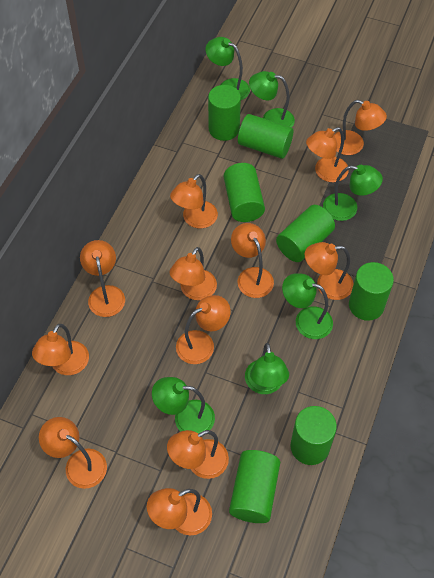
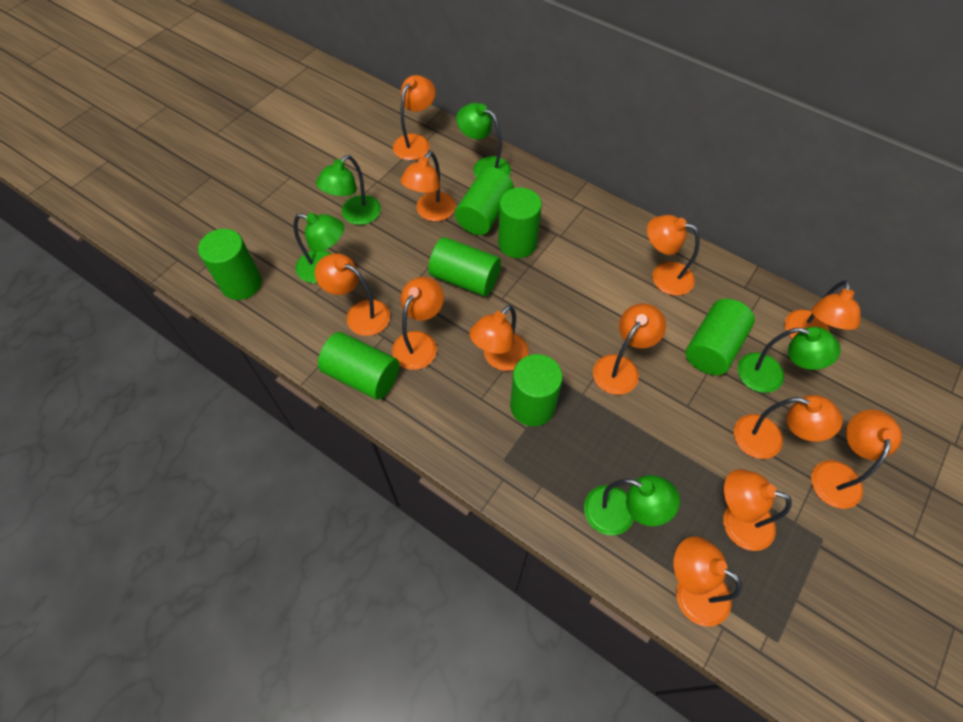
green lamp: 6 -> 5

